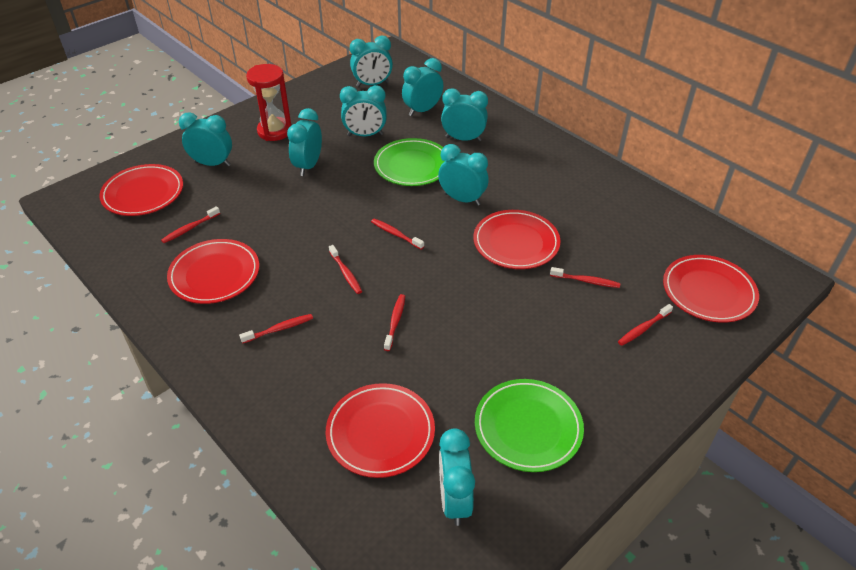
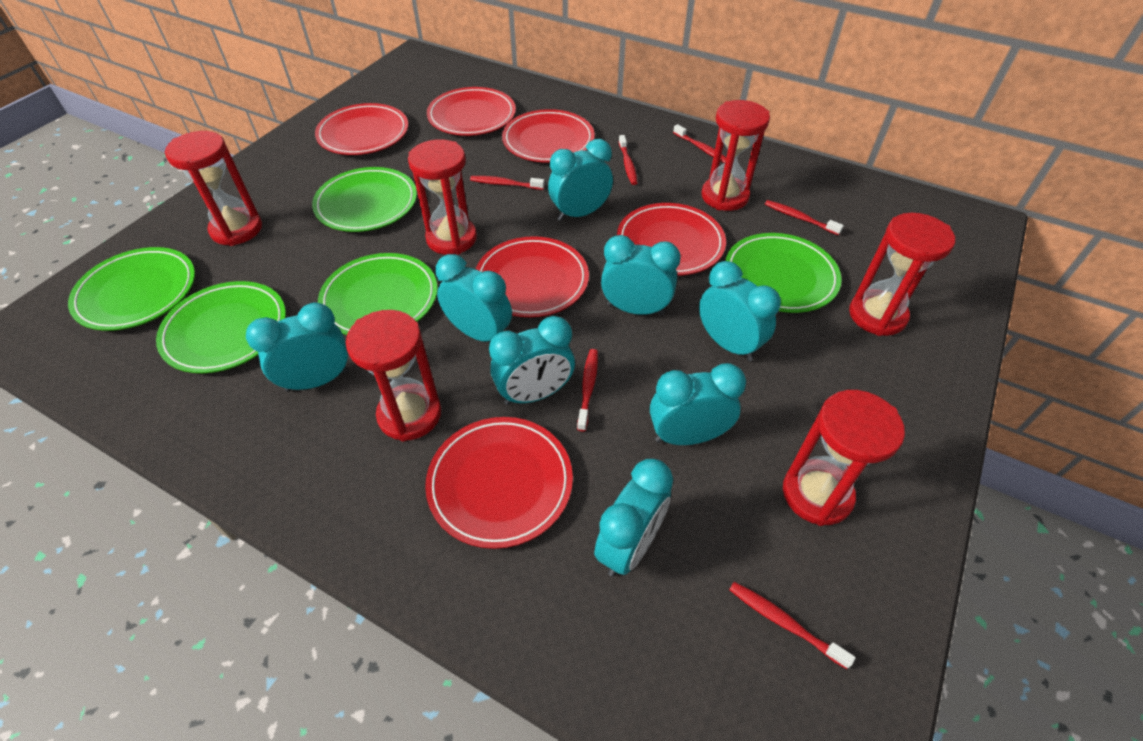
green plate: 2 -> 5
red hourglass: 1 -> 6
red plate: 5 -> 6
red toothbrush: 7 -> 6

